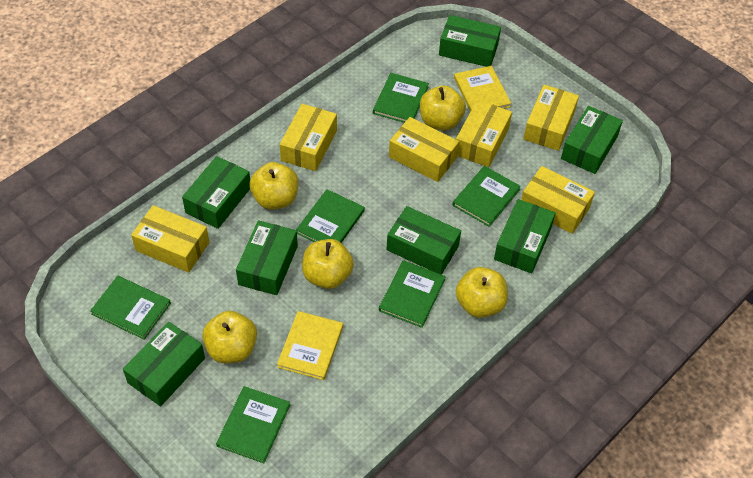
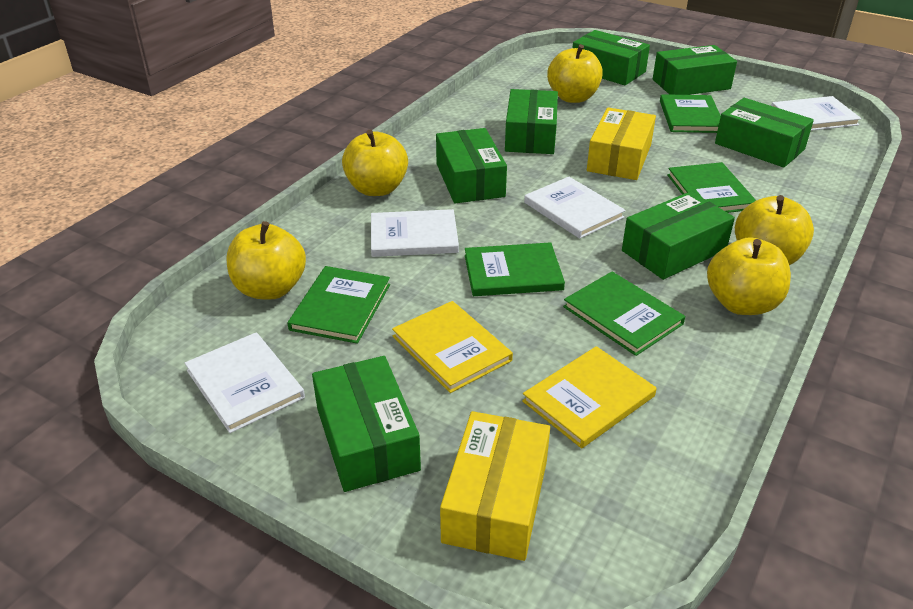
green book: 6 -> 5
white book: 0 -> 4
yellow box: 6 -> 2

